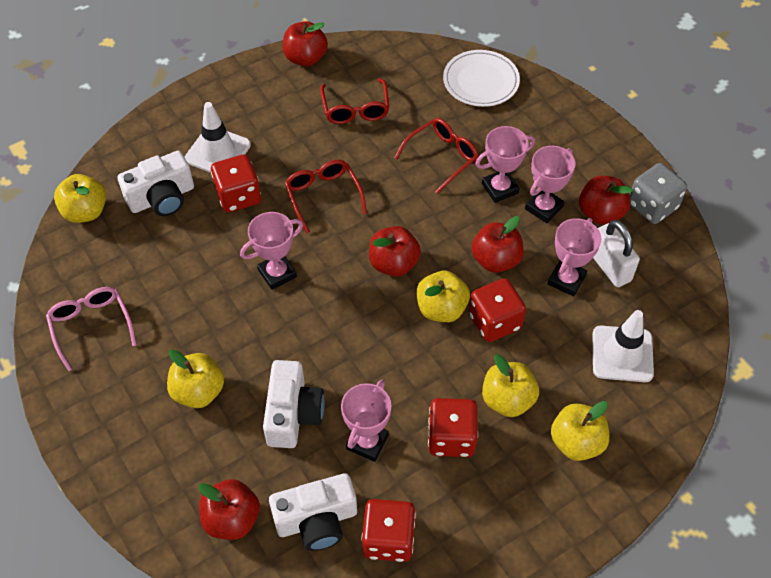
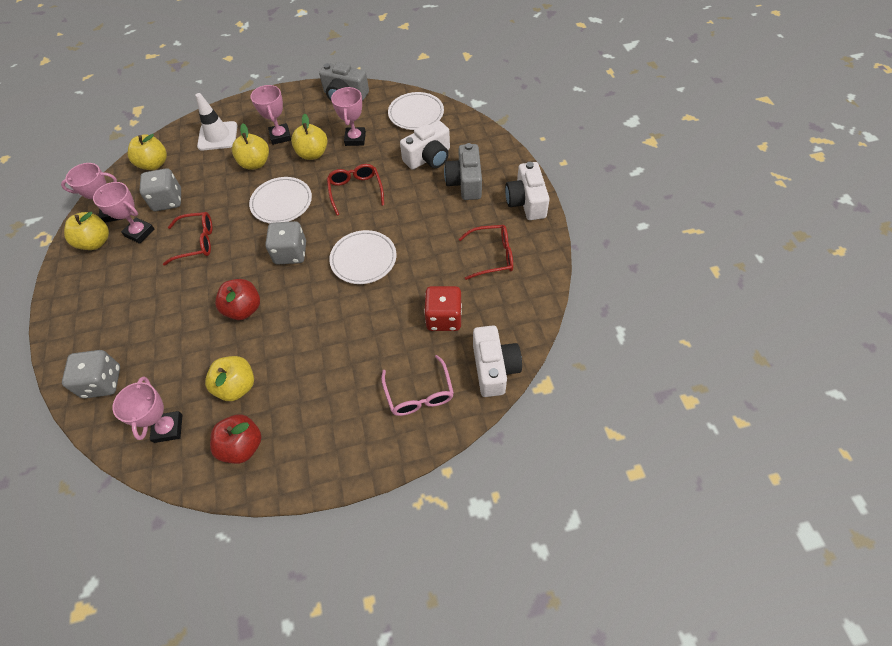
grey camera: 0 -> 2
grey dice: 1 -> 3
red apple: 5 -> 2
red dice: 4 -> 1
white padlock: 1 -> 0
white plate: 1 -> 3
white traffic cone: 2 -> 1

